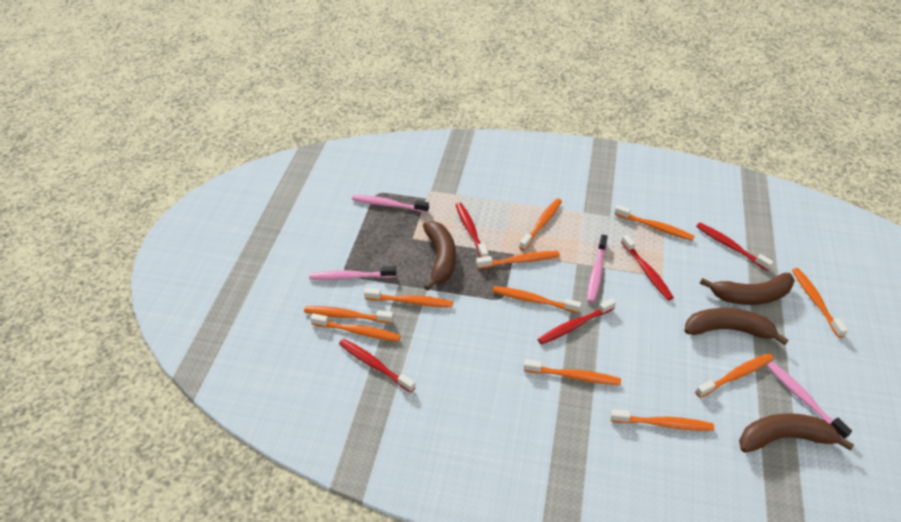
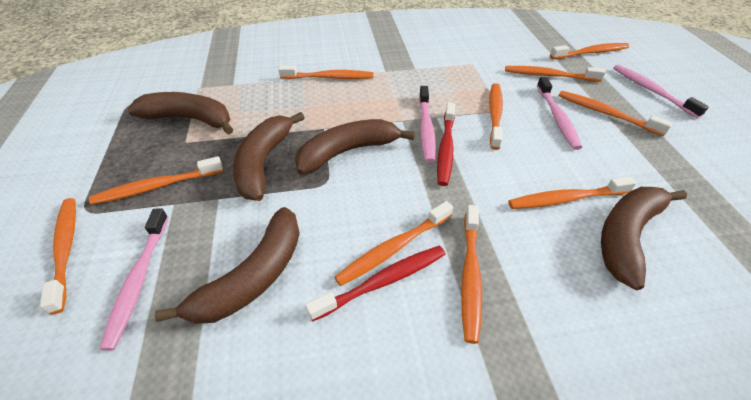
brown banana: 4 -> 5
orange toothbrush: 11 -> 10
red toothbrush: 5 -> 2

